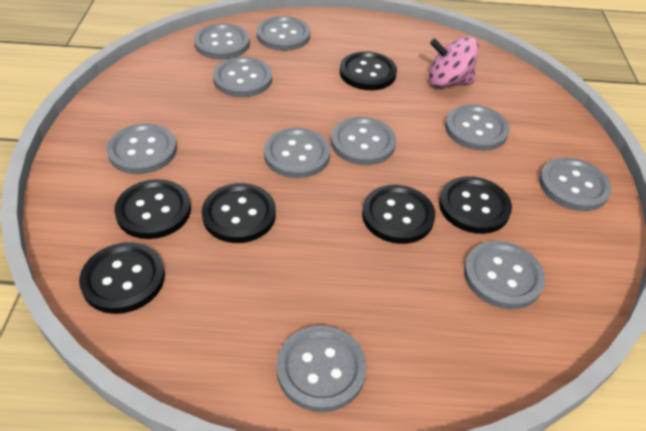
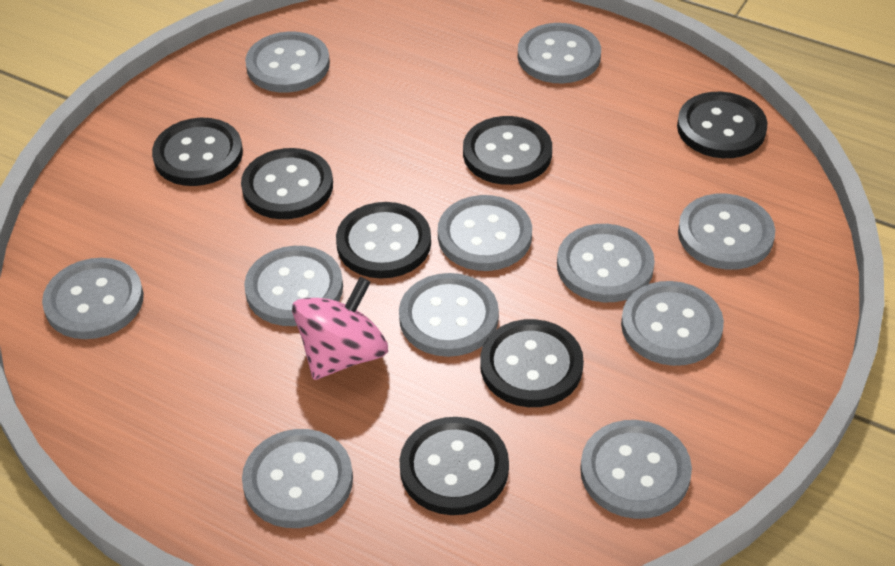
black button: 6 -> 7
grey button: 10 -> 11

